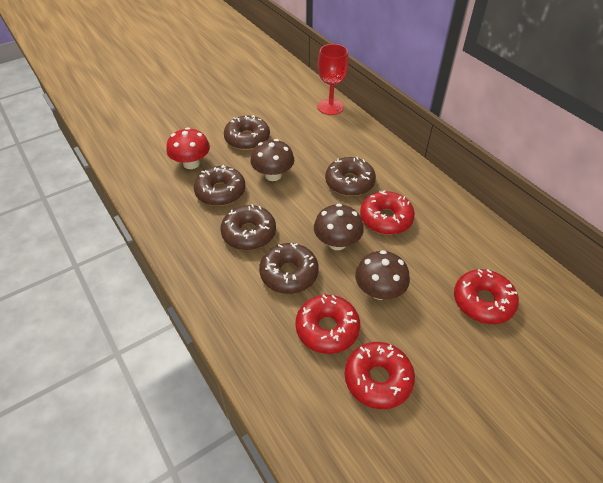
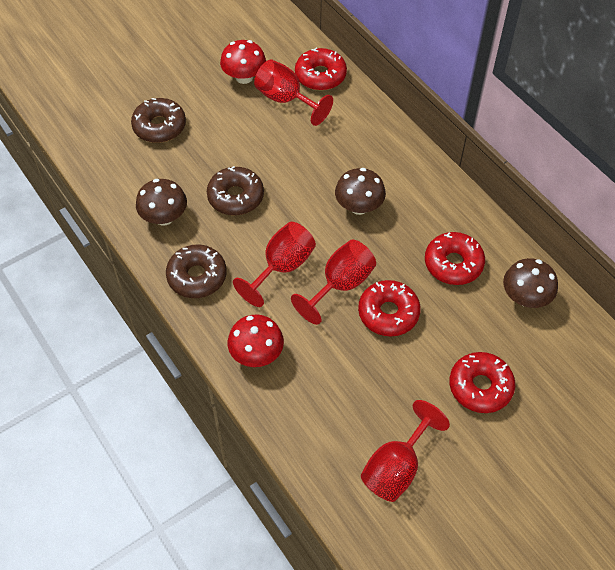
brown donut: 5 -> 3
red goblet: 1 -> 4
red mushroom: 1 -> 2

